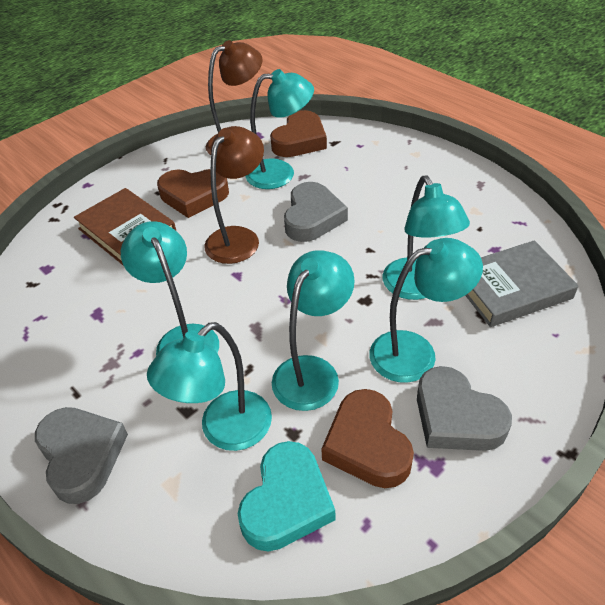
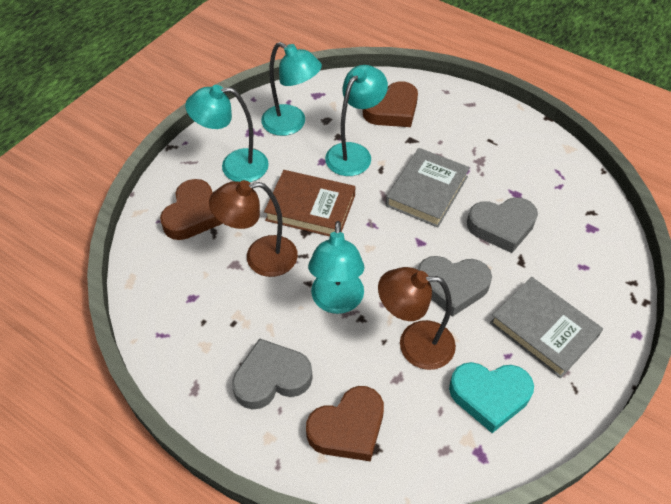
grey book: 1 -> 2
turquoise lamp: 6 -> 4

